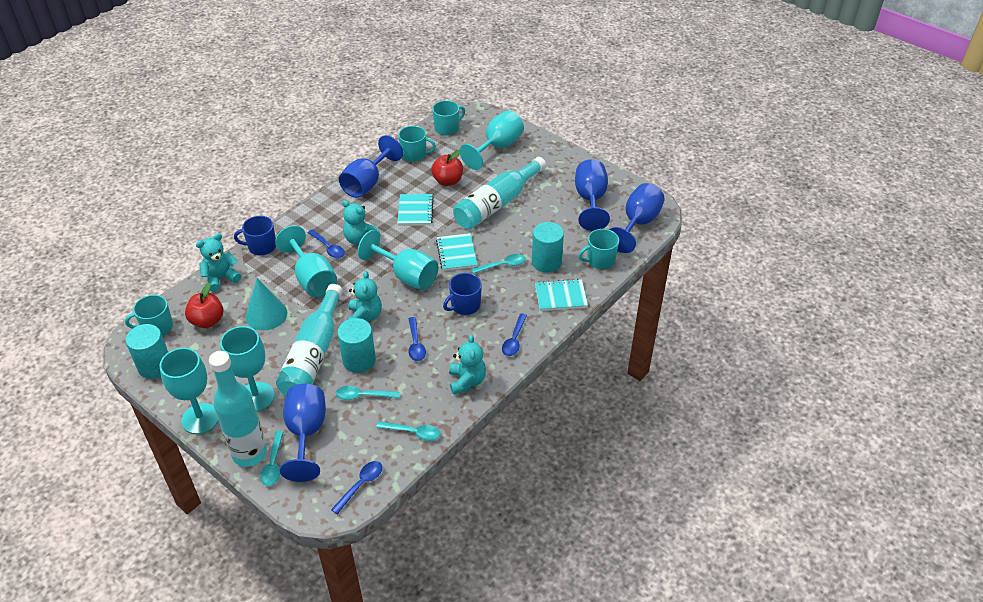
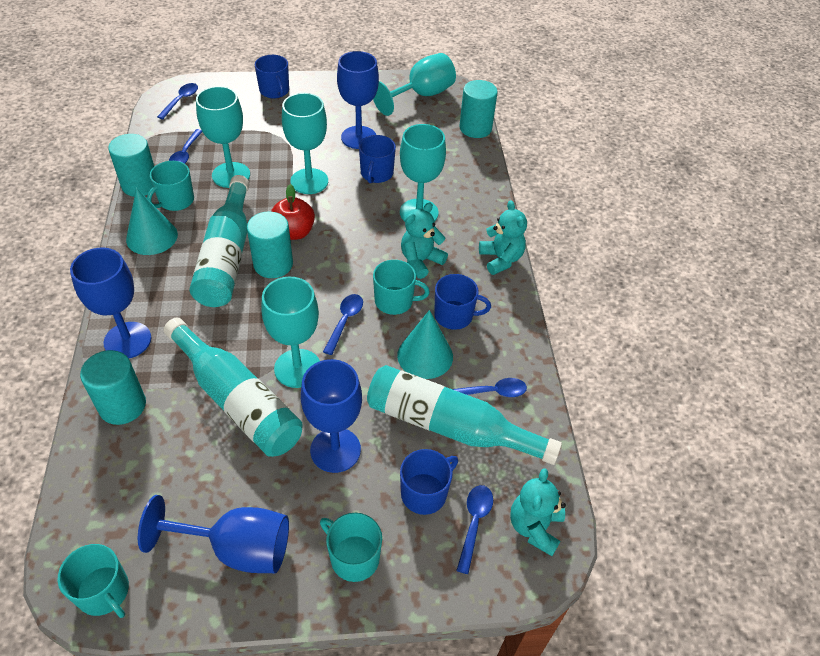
blue mug: 2 -> 4
blue spoon: 4 -> 5
red apple: 2 -> 1
turquoise cone: 1 -> 2
turquoise cylinder: 3 -> 4
turquoise notebook: 3 -> 0
turquoise spoon: 4 -> 0
turquoise teddy bear: 4 -> 3

